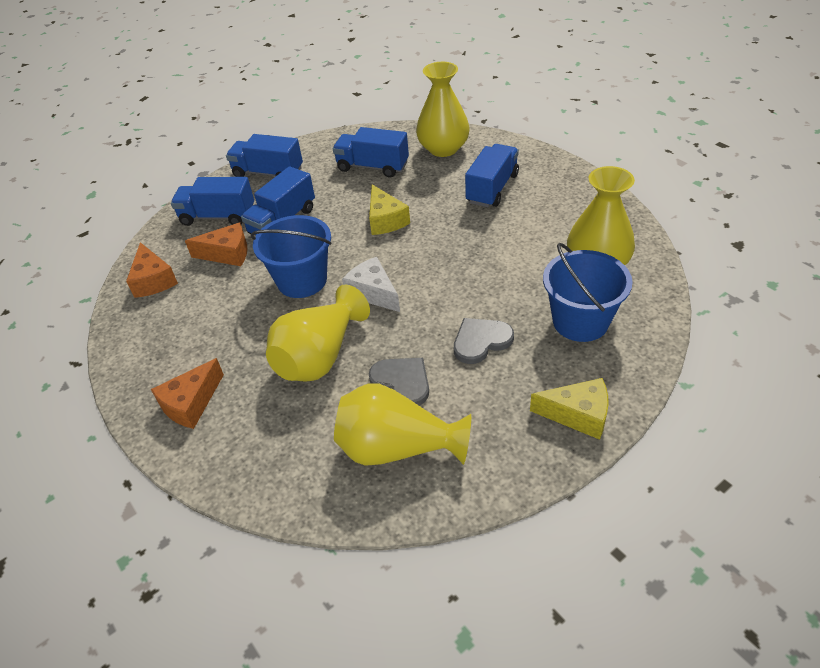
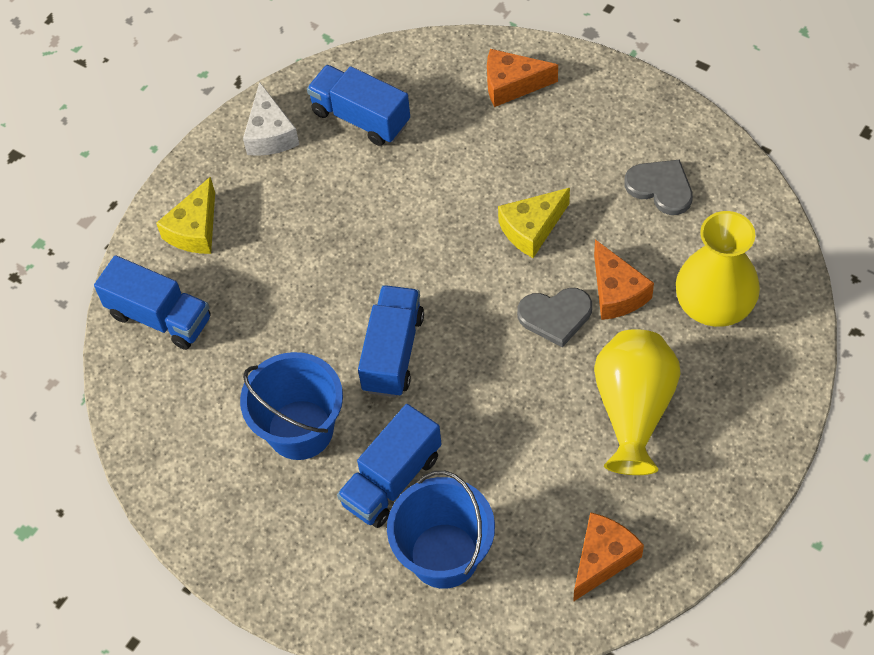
blue truck: 5 -> 4
yellow vase: 4 -> 2

